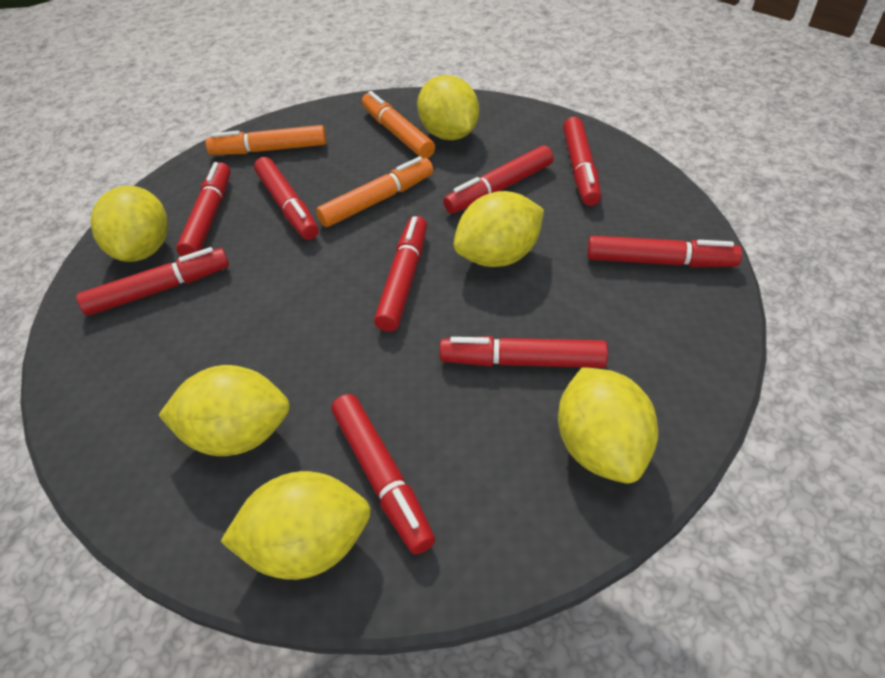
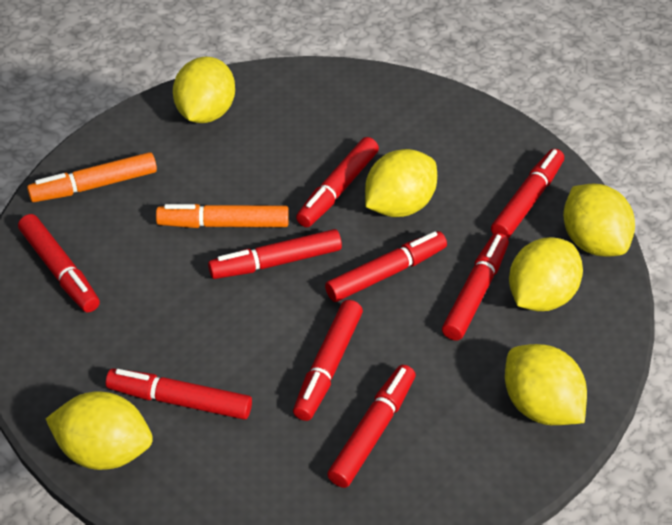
orange marker: 3 -> 2

